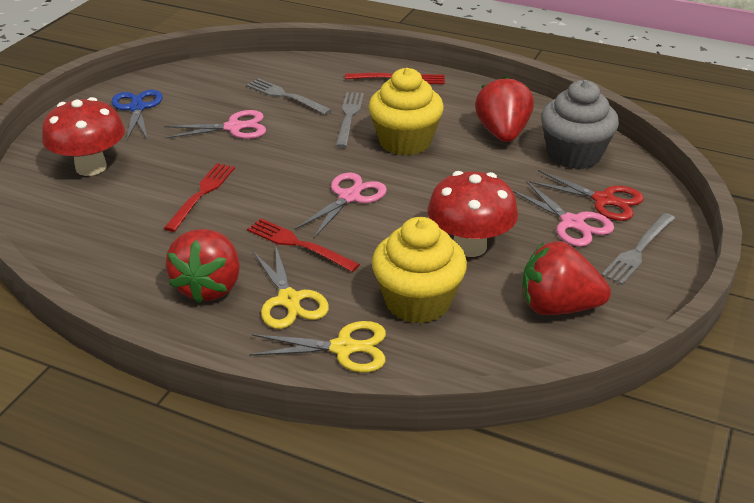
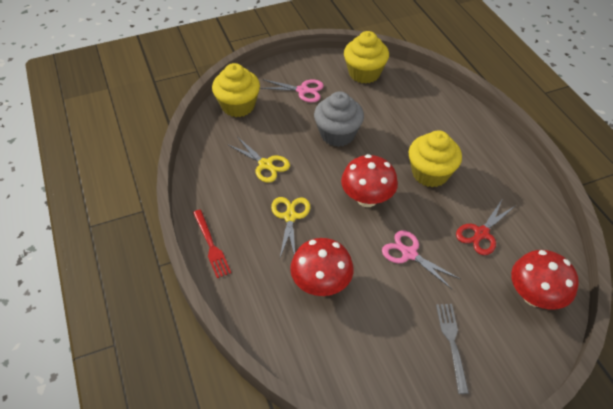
blue scissors: 1 -> 0
grey fork: 3 -> 1
pink scissors: 3 -> 2
red fork: 3 -> 1
red mushroom: 2 -> 3
red strawberry: 3 -> 0
yellow cupcake: 2 -> 3

